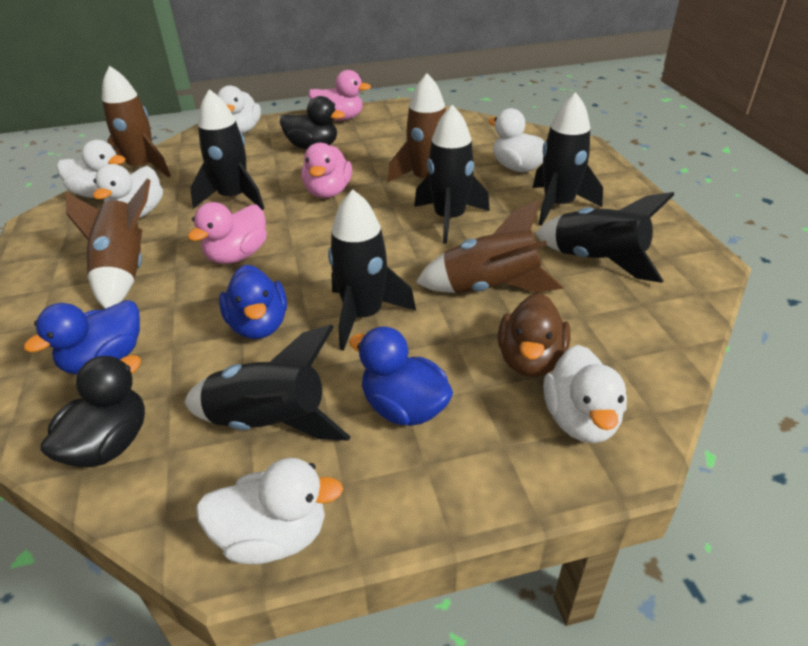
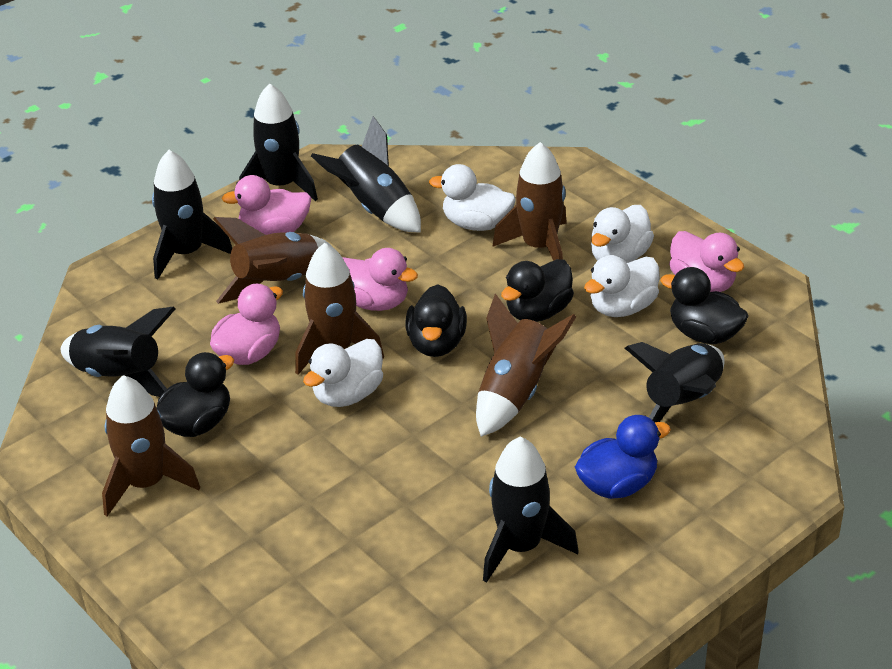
black duck: 2 -> 4
blue duck: 3 -> 1
brown duck: 1 -> 0
brown rocket: 4 -> 5
pink duck: 3 -> 4
white duck: 6 -> 4

